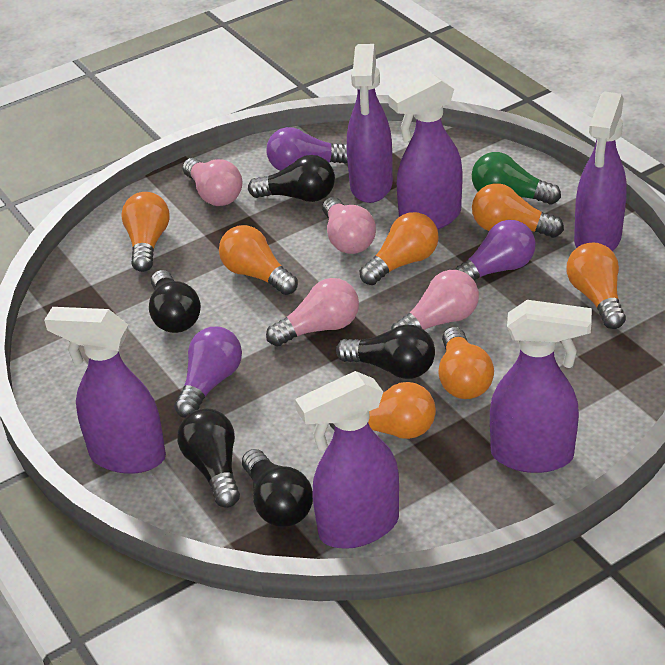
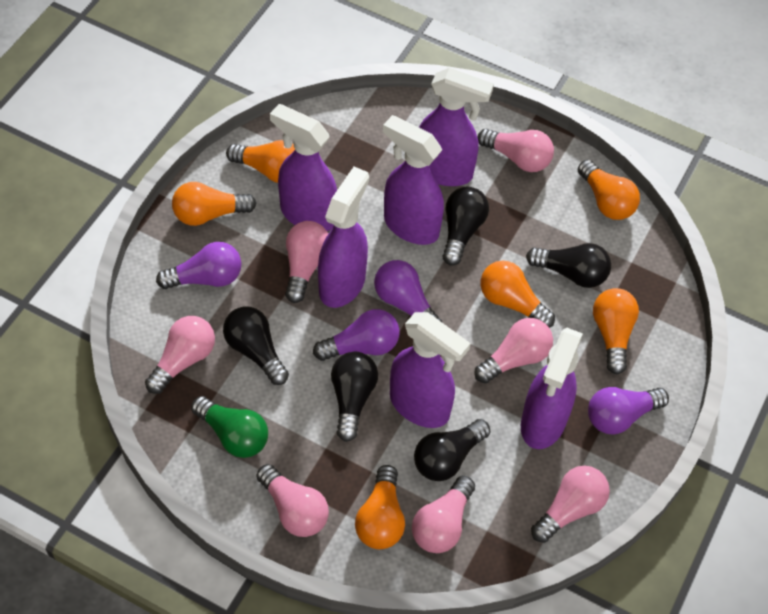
orange light bulb: 7 -> 6
pink light bulb: 4 -> 7
purple light bulb: 3 -> 4

